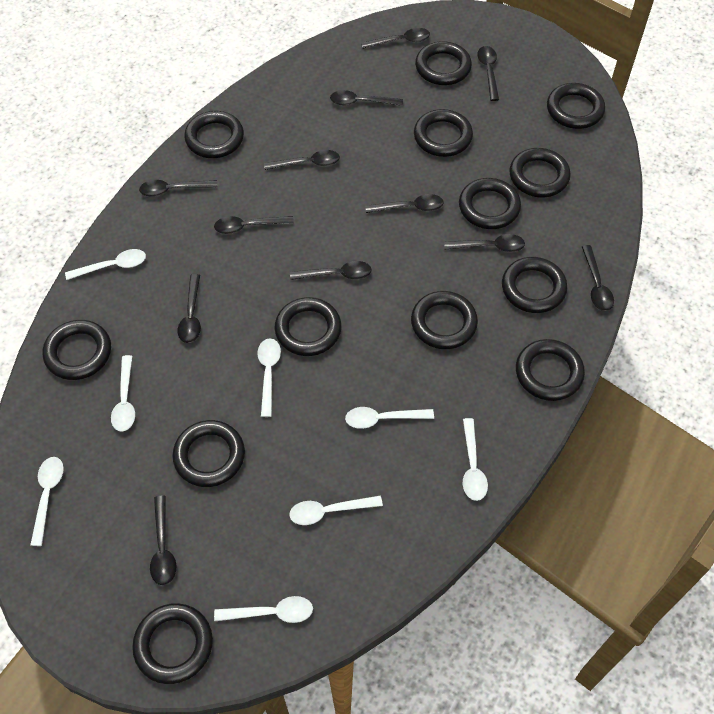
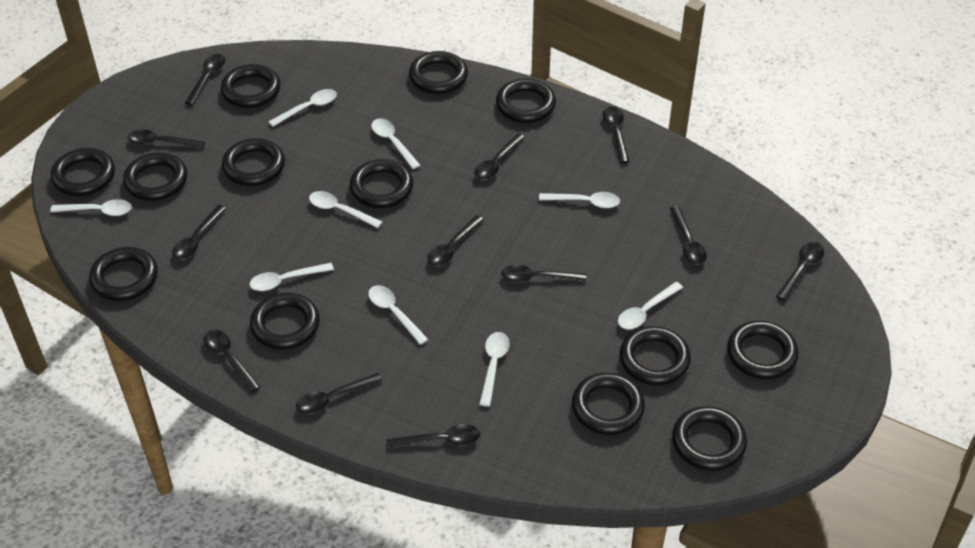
white spoon: 8 -> 9

